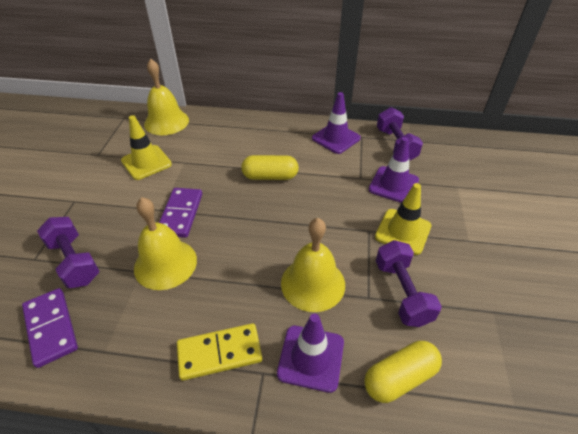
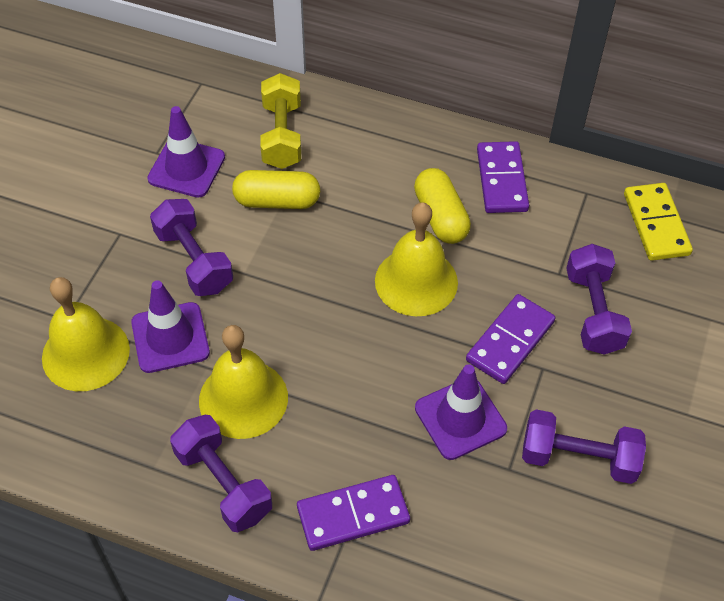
purple domino: 2 -> 3
purple dumbbell: 3 -> 4
yellow dumbbell: 0 -> 1
yellow traffic cone: 2 -> 0

